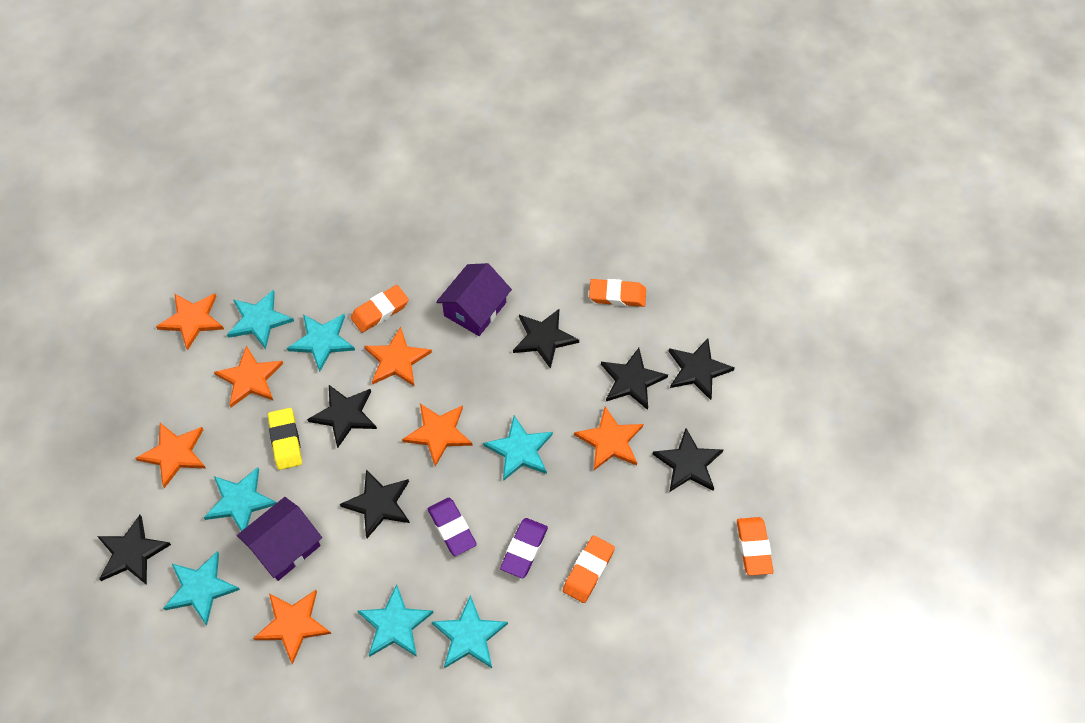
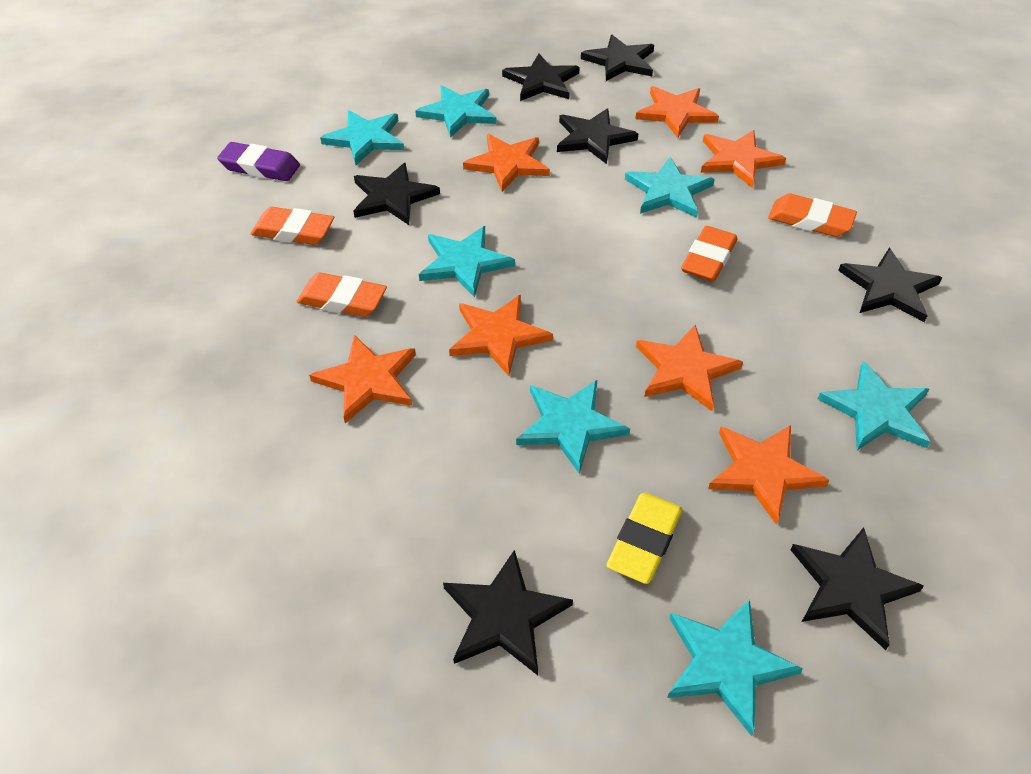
purple eraser: 2 -> 1
purple house: 2 -> 0

